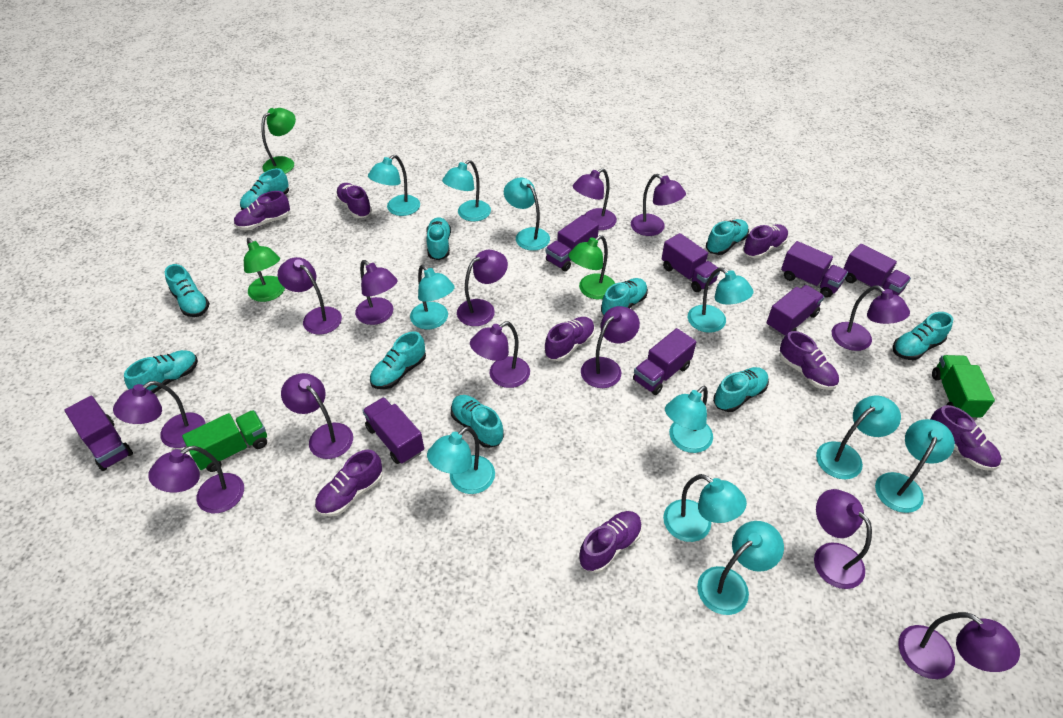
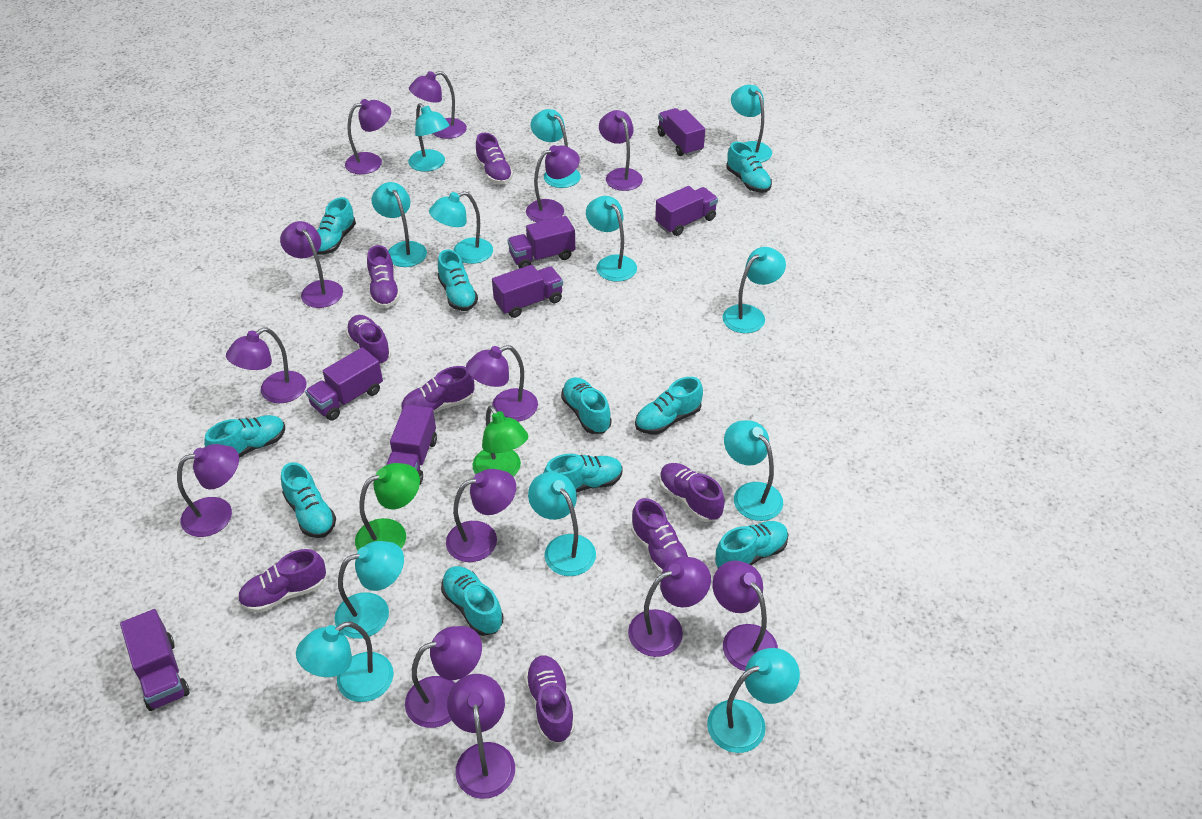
green lamp: 3 -> 2
green truck: 2 -> 0
purple truck: 8 -> 7
turquoise lamp: 11 -> 12

